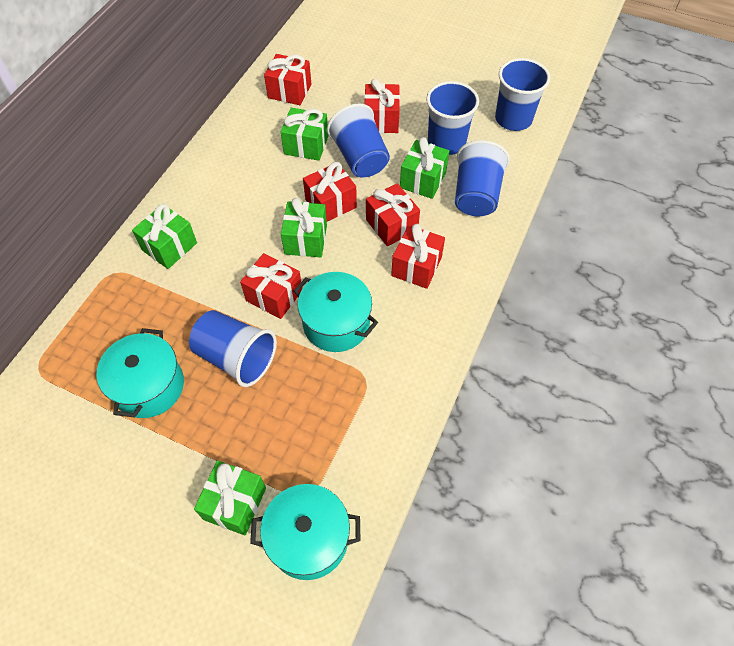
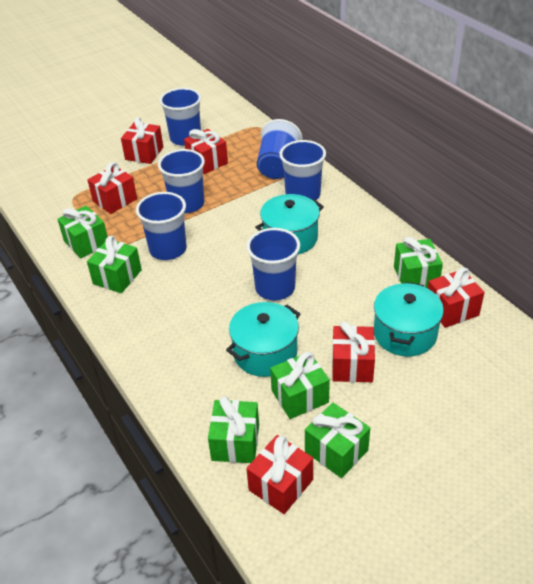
blue cup: 5 -> 6
green gift: 5 -> 6

